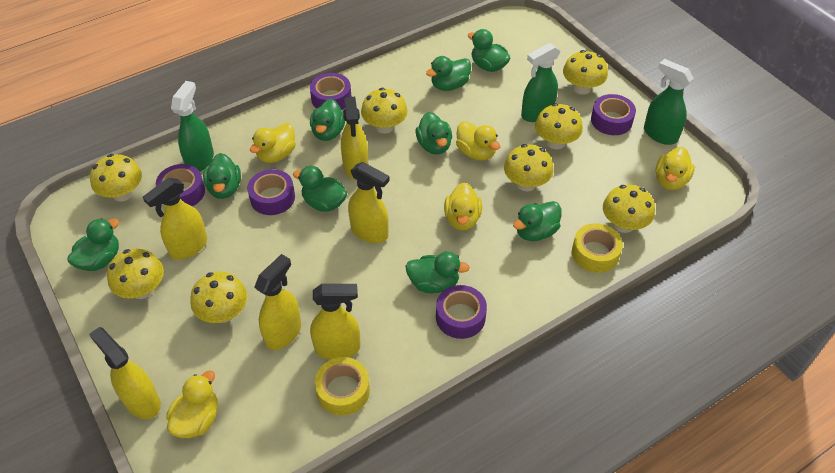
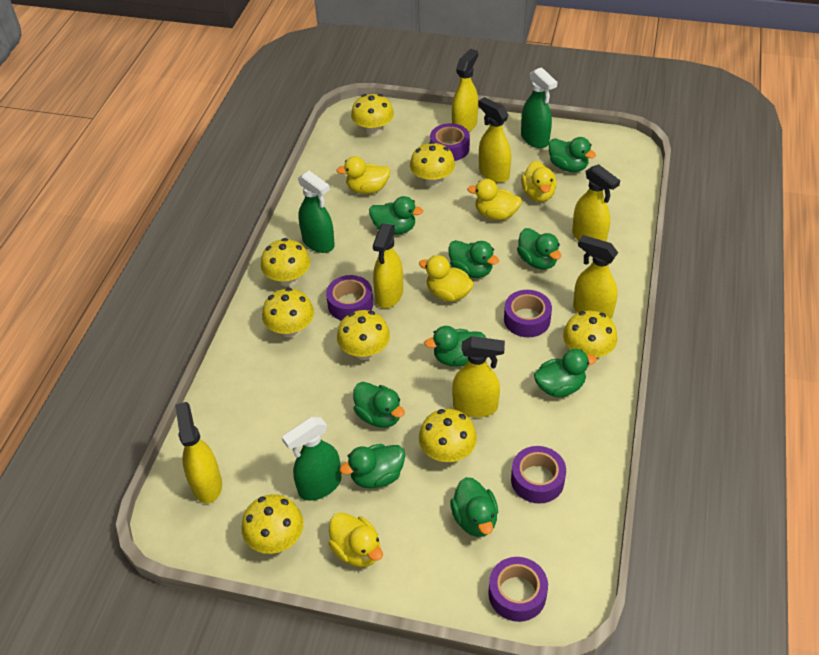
yellow spray bottle: 6 -> 7
yellow tape: 2 -> 0

